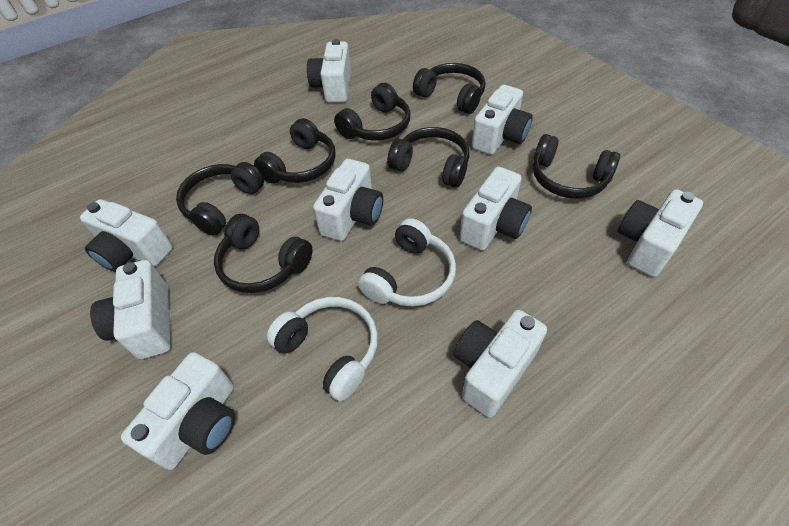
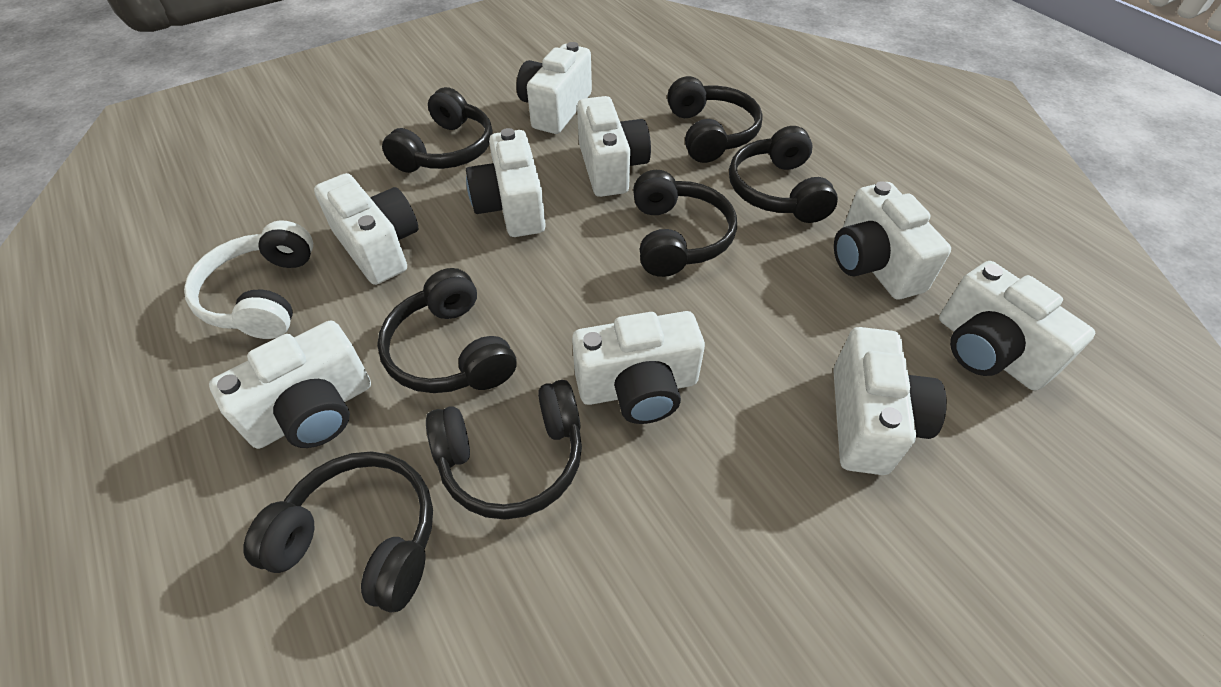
white headphones: 2 -> 1

